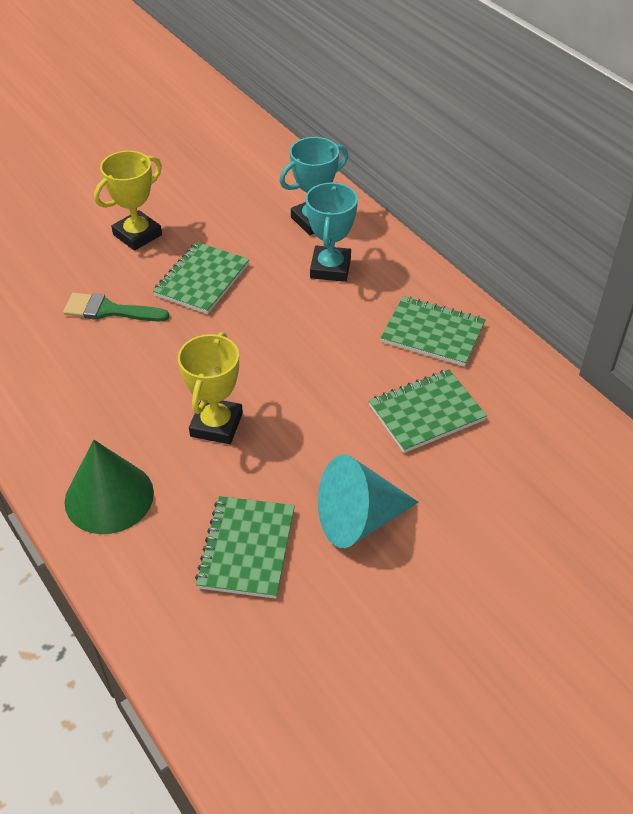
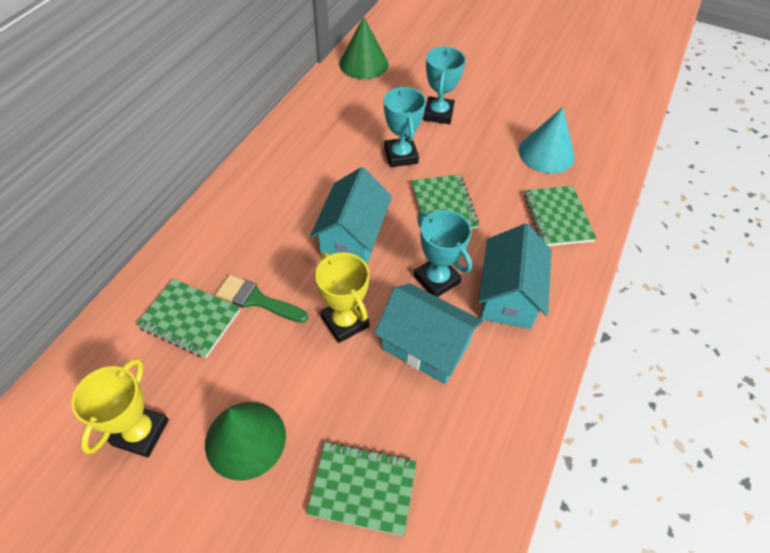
green cone: 1 -> 2
turquoise house: 0 -> 3
turquoise trophy: 2 -> 3

